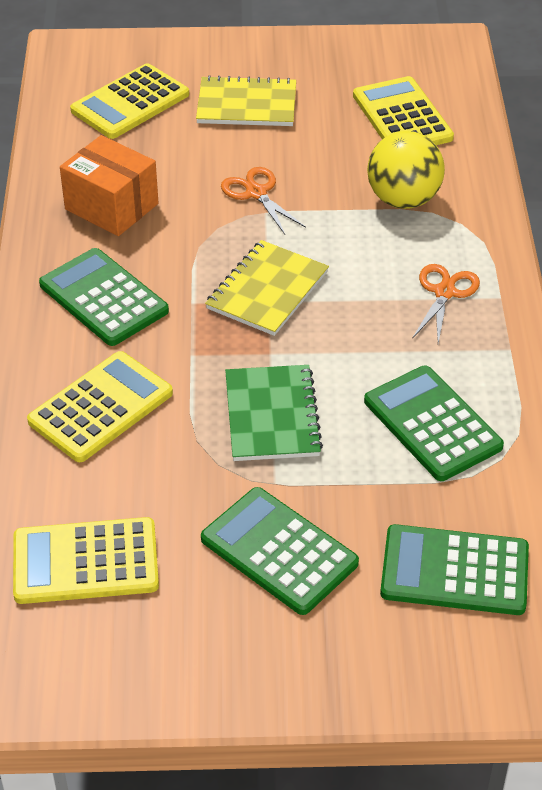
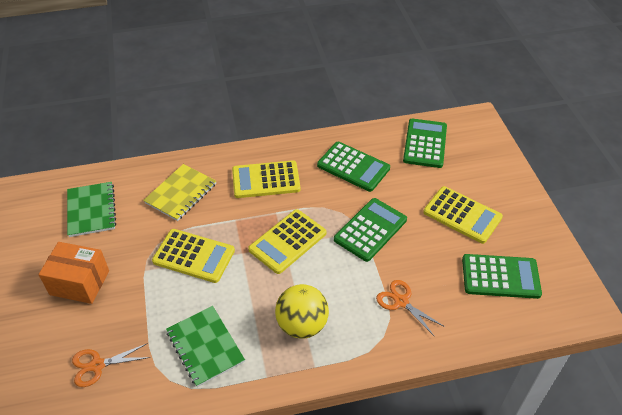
green notebook: 1 -> 2
yellow notebook: 2 -> 1

